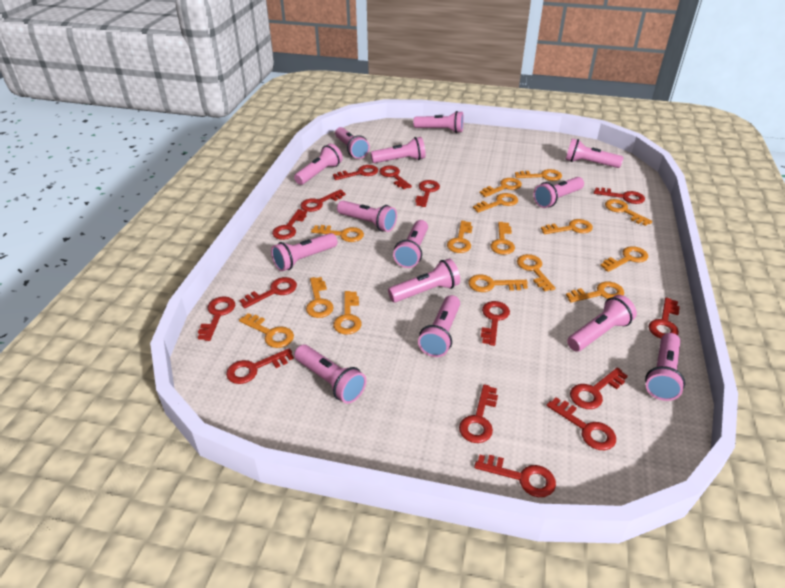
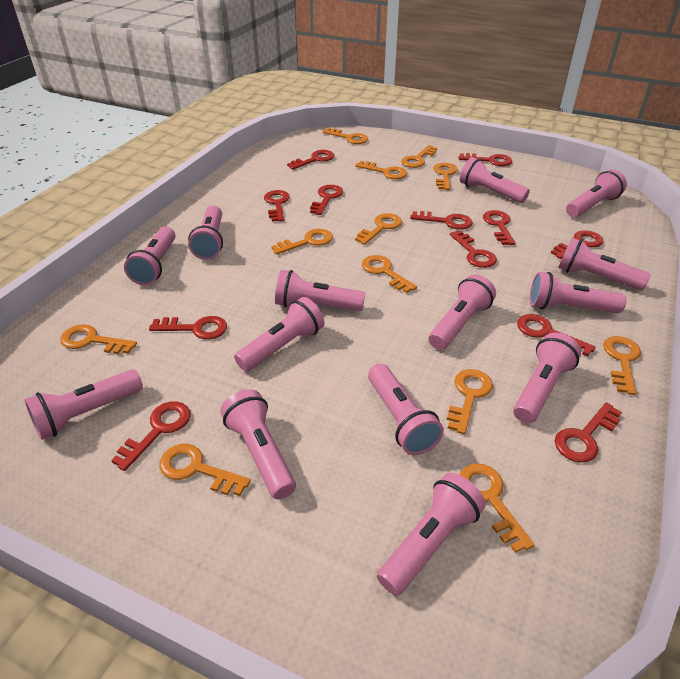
orange key: 15 -> 12
red key: 15 -> 12

